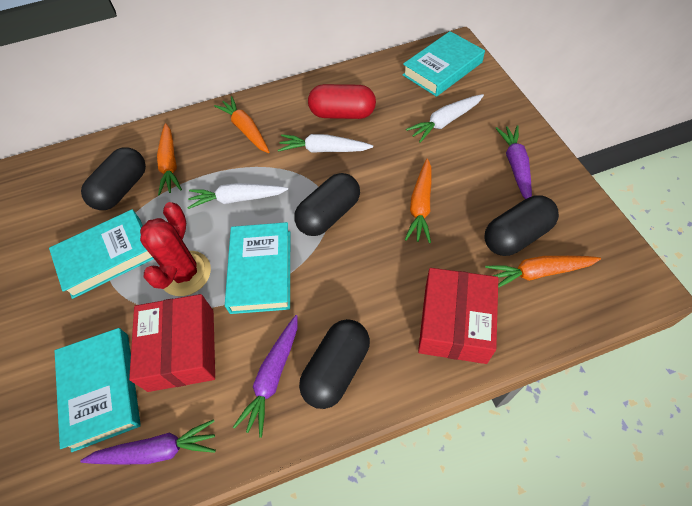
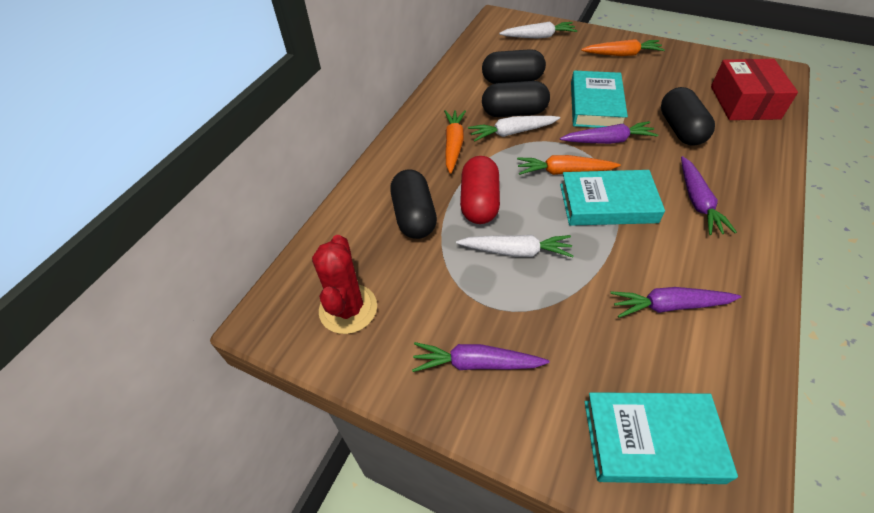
orange carrot: 4 -> 3
purple carrot: 3 -> 4
red box: 2 -> 1
turquoise book: 4 -> 3

